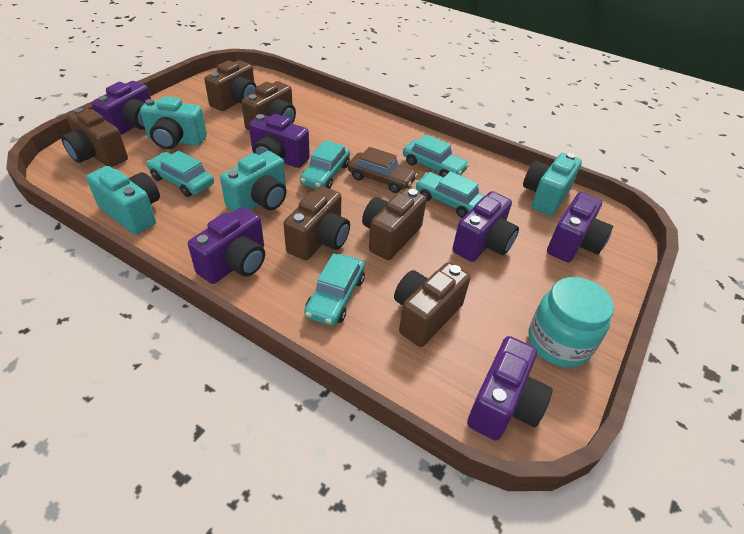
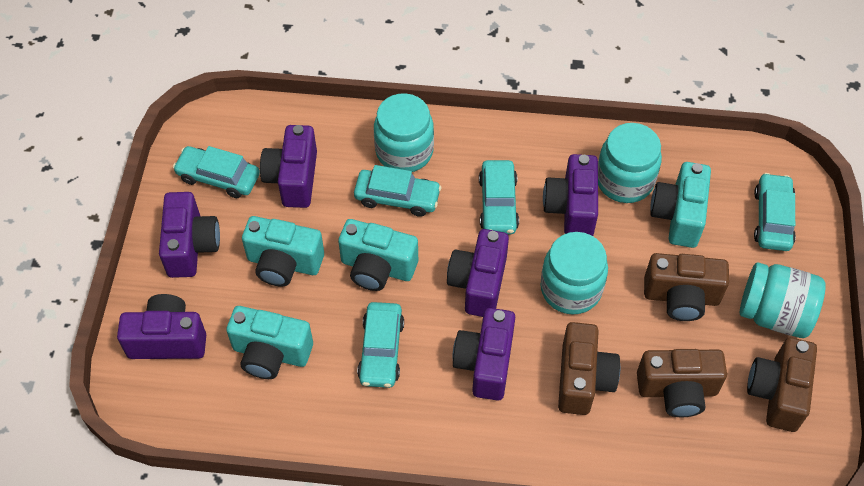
brown camera: 6 -> 4
brown car: 1 -> 0
turquoise jar: 1 -> 4

